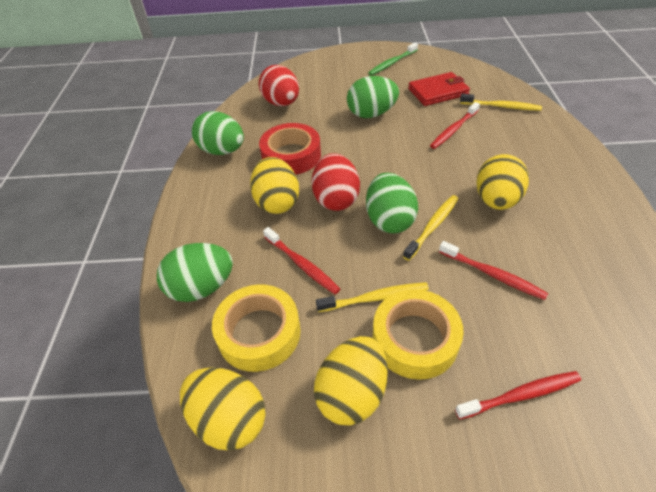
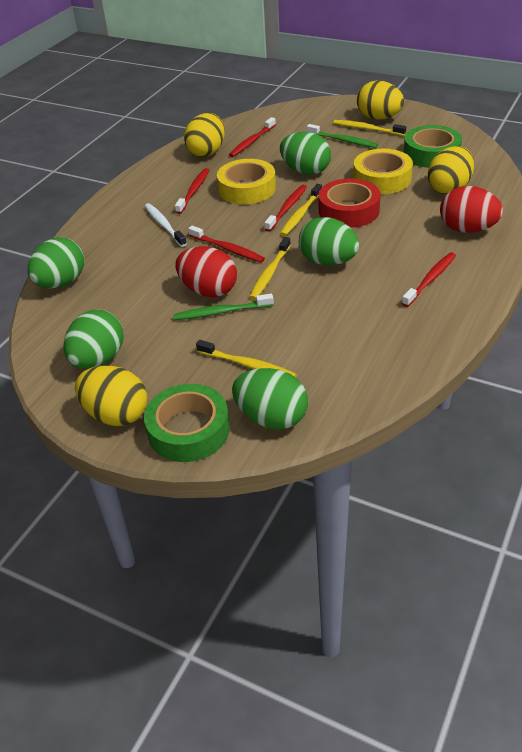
green egg: 4 -> 5
green tape: 0 -> 2
green toothbrush: 1 -> 2
red toothbrush: 4 -> 5
red wallet: 1 -> 0
white toothbrush: 0 -> 1
yellow toothbrush: 3 -> 4

